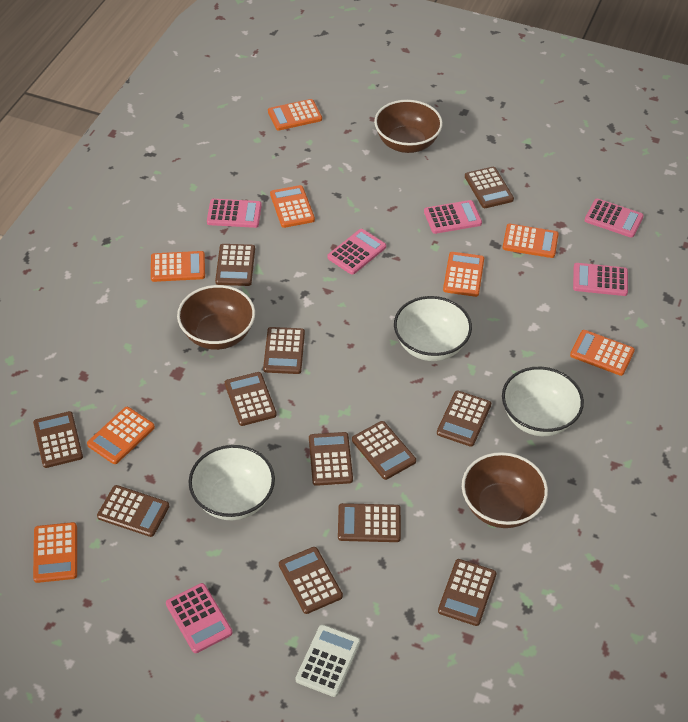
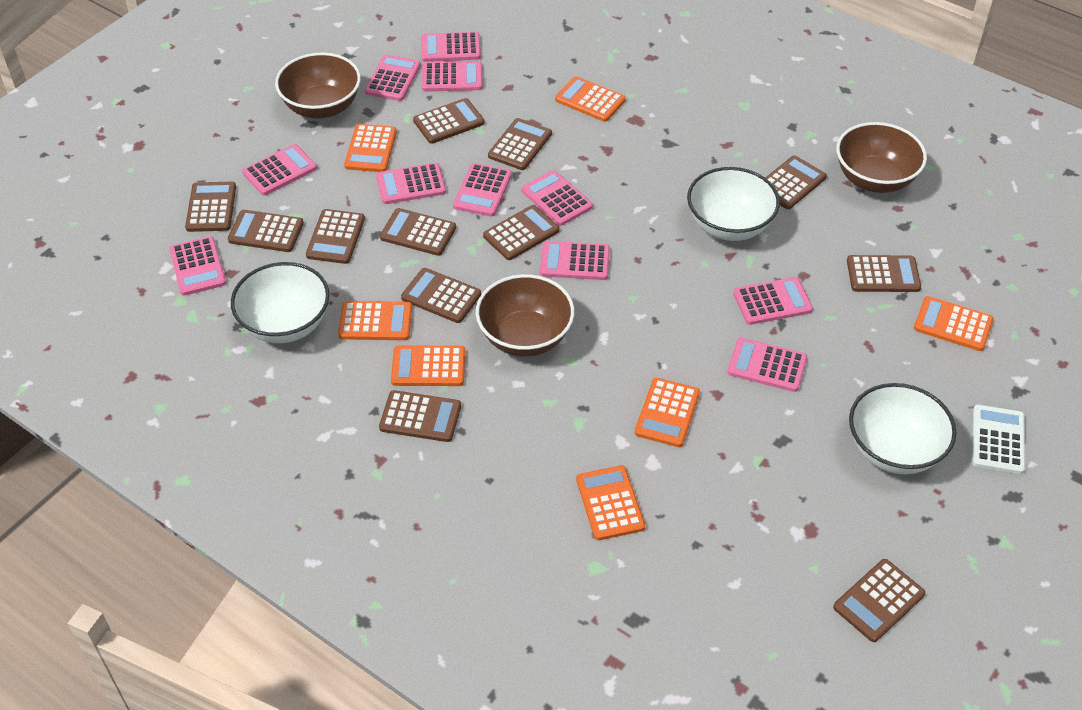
orange calculator: 8 -> 7
pink calculator: 6 -> 11

